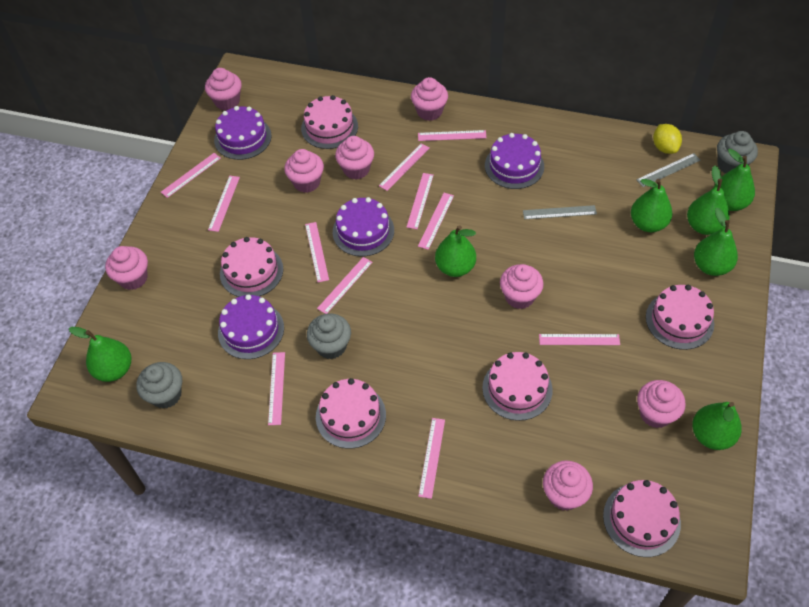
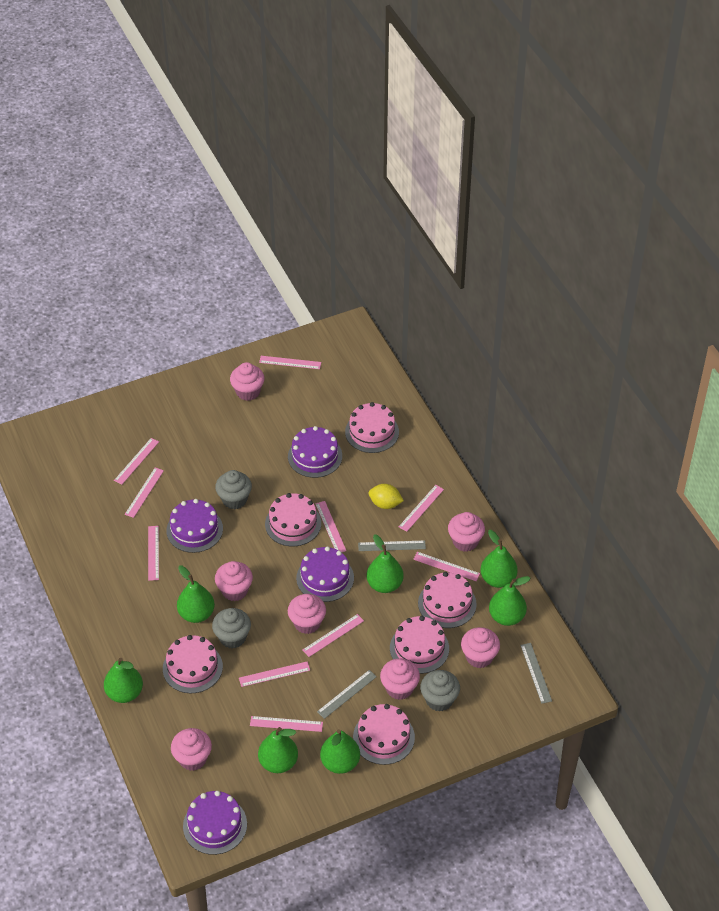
grey ruler: 2 -> 3
pink cupcake: 8 -> 7
pink ruler: 11 -> 10

